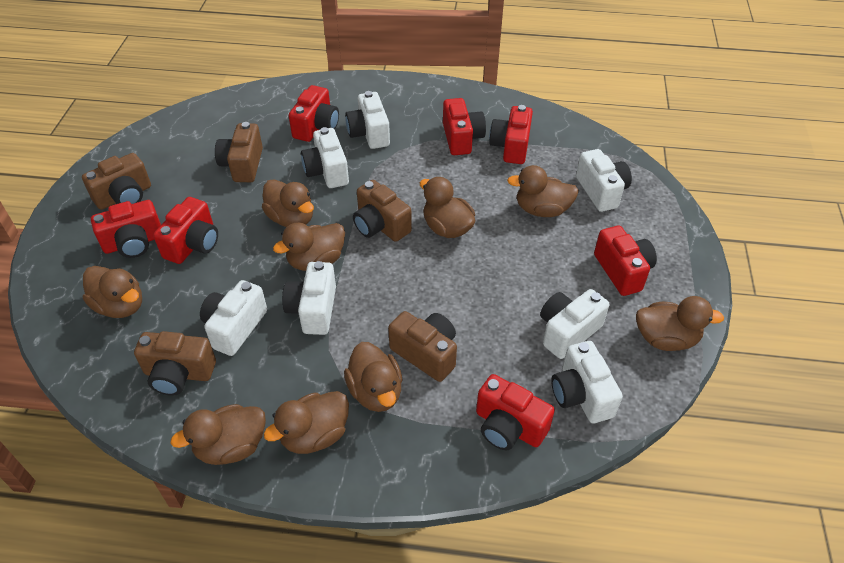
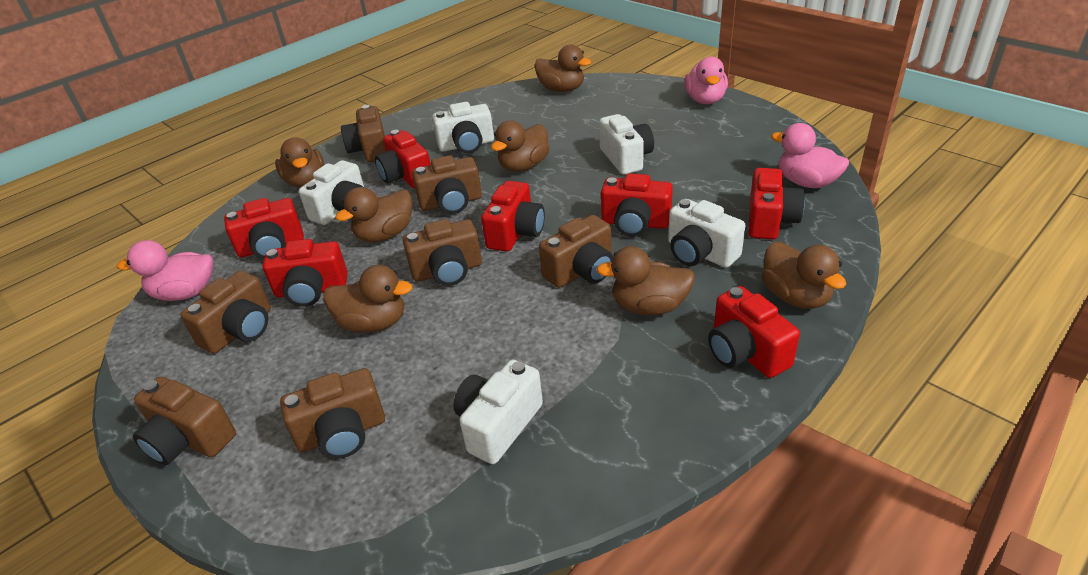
brown camera: 5 -> 7
brown duck: 9 -> 7
pink duck: 0 -> 3
white camera: 7 -> 5

